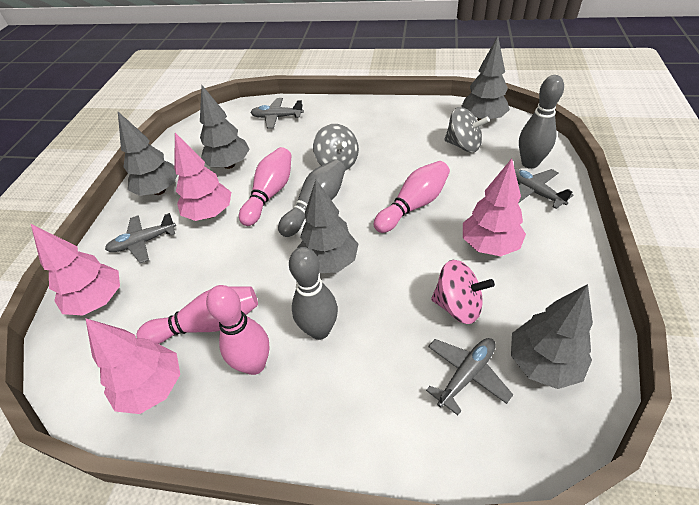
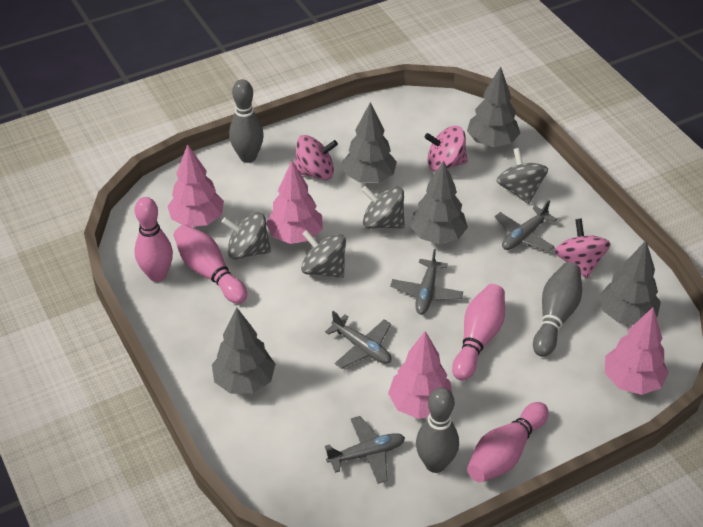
grey spinning top: 2 -> 4
pink spinning top: 1 -> 3

